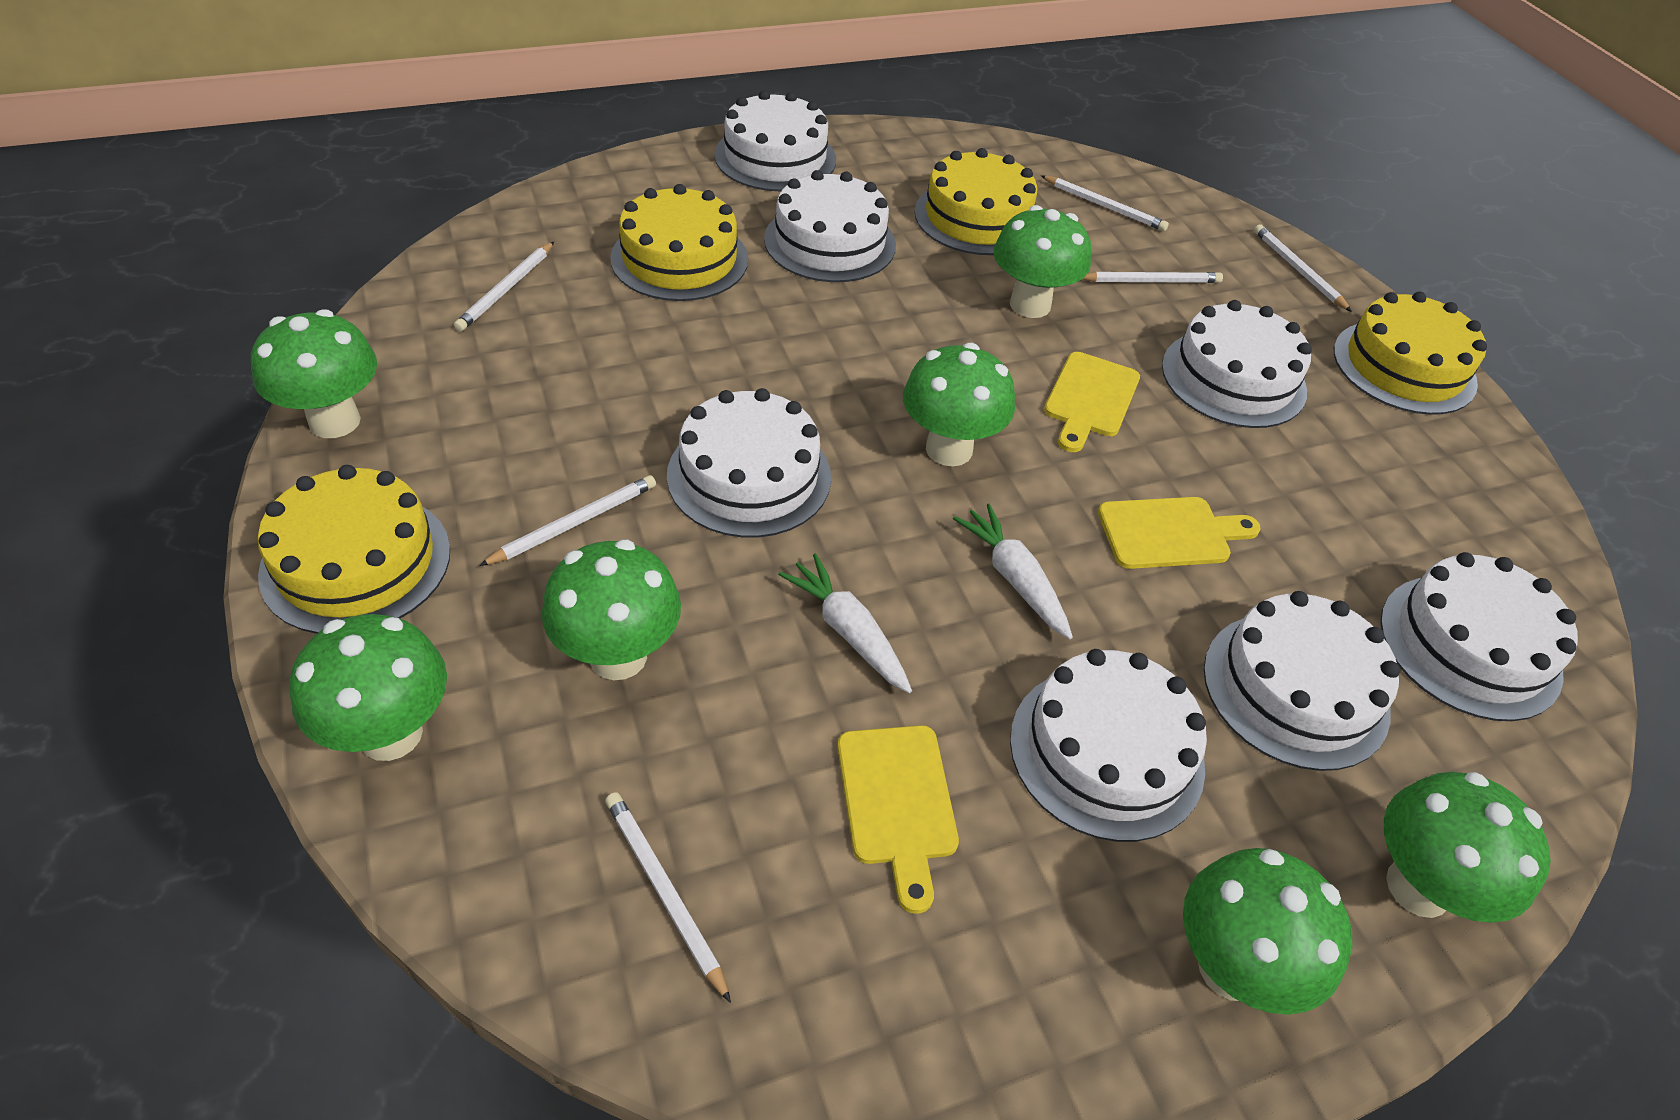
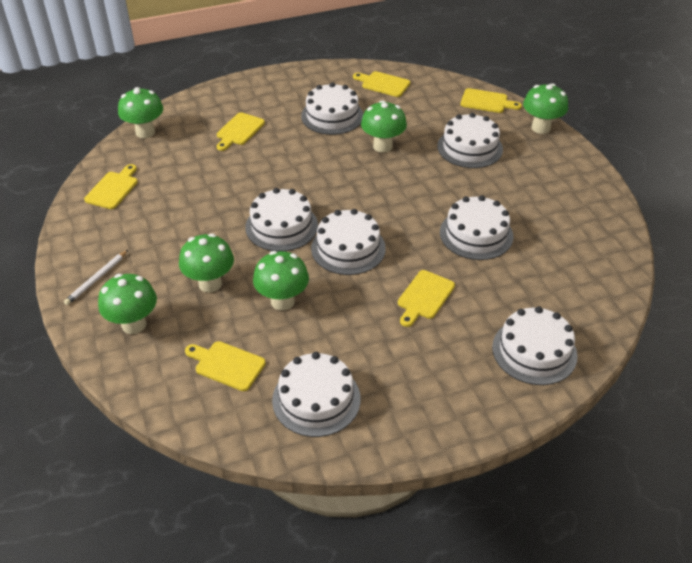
green mushroom: 7 -> 6
white carrot: 2 -> 0
white pencil: 6 -> 1
yellow cake: 4 -> 0
yellow cutting board: 3 -> 6

